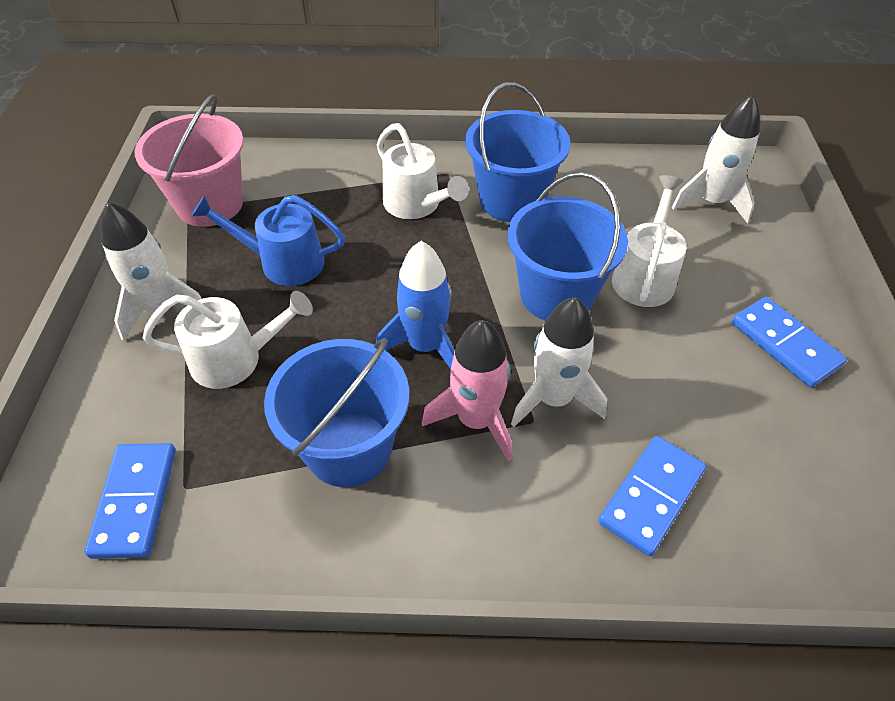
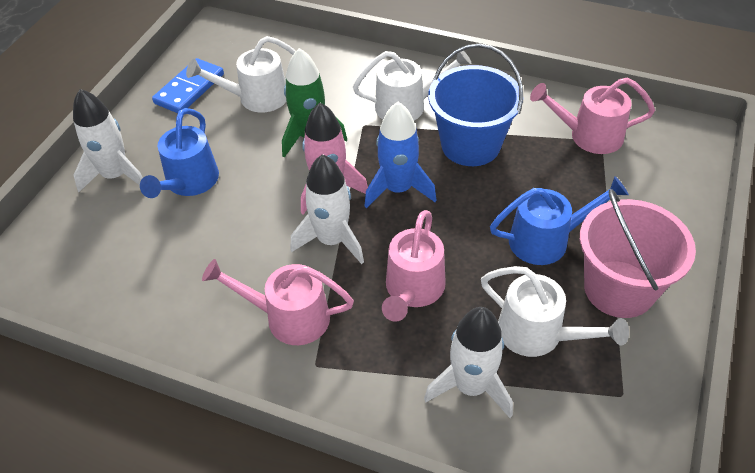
blue bucket: 3 -> 1
blue domino: 3 -> 1
blue watering can: 1 -> 2
green rocket: 0 -> 1
pink watering can: 0 -> 3

